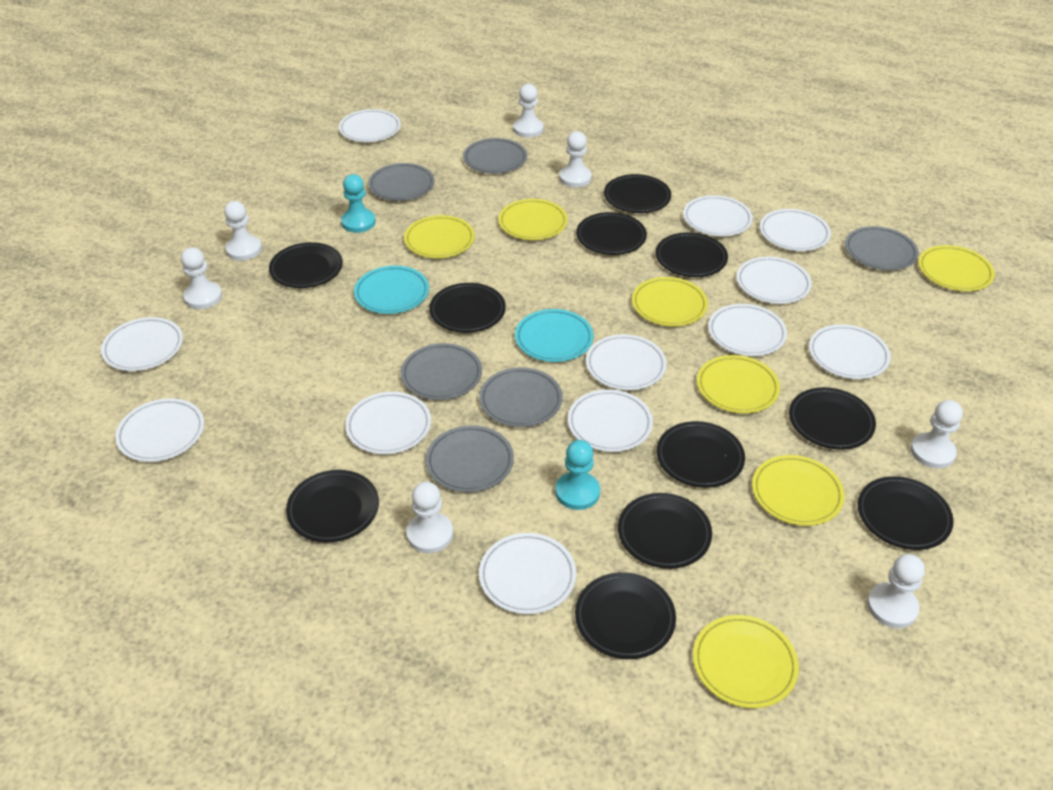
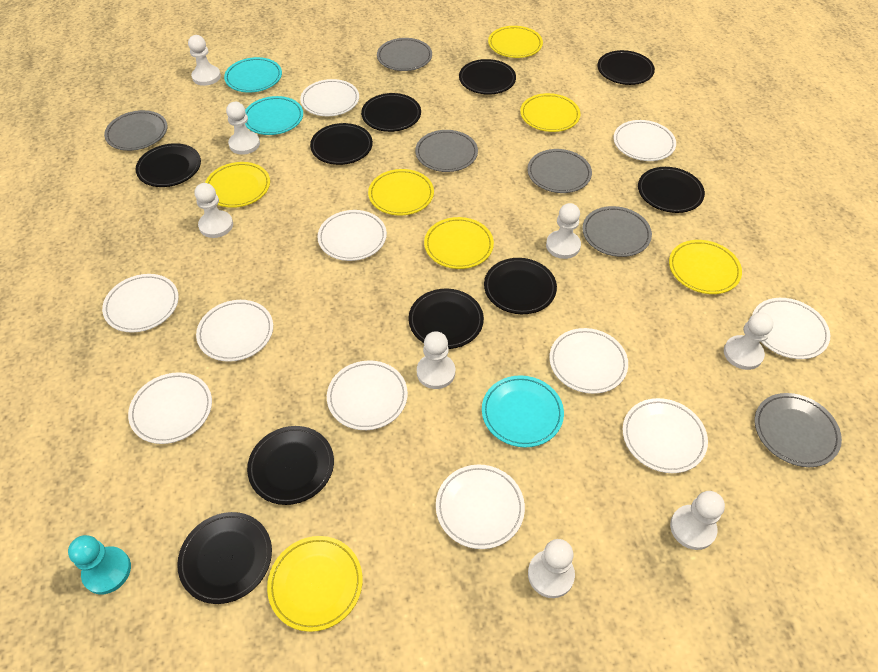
black plate: 11 -> 10
turquoise pawn: 2 -> 1
turquoise plate: 2 -> 3
white pawn: 7 -> 8
white plate: 12 -> 11

